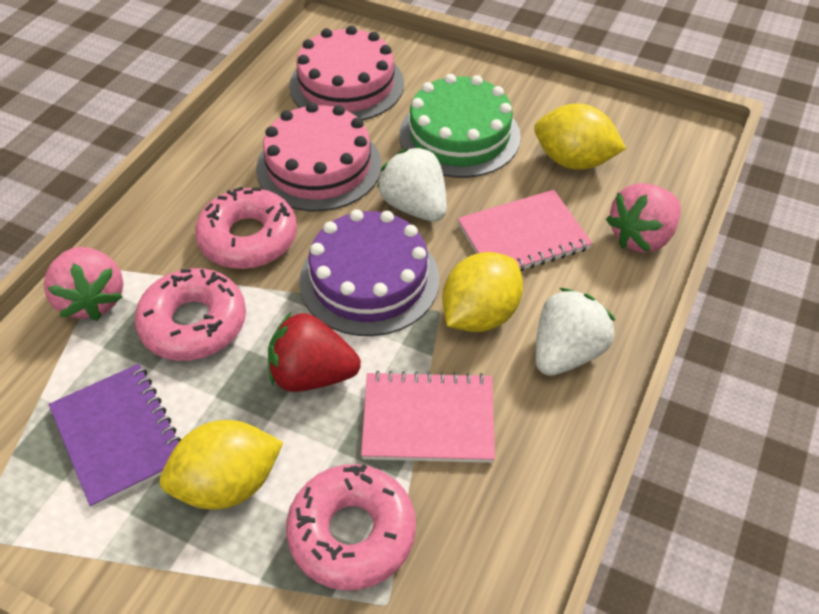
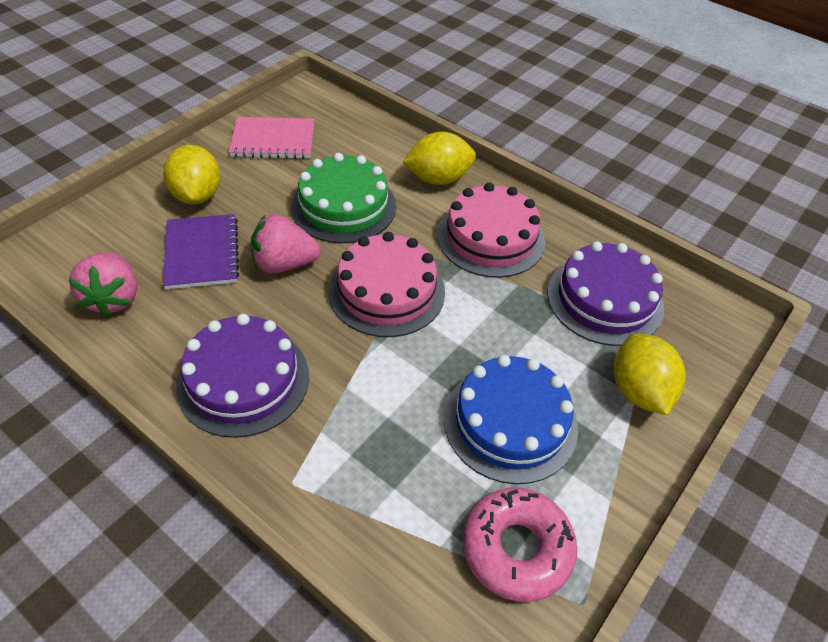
blue cake: 0 -> 1
pink donut: 3 -> 1
pink notebook: 2 -> 1
purple cake: 1 -> 2
red strawberry: 1 -> 0
white strawberry: 2 -> 0

